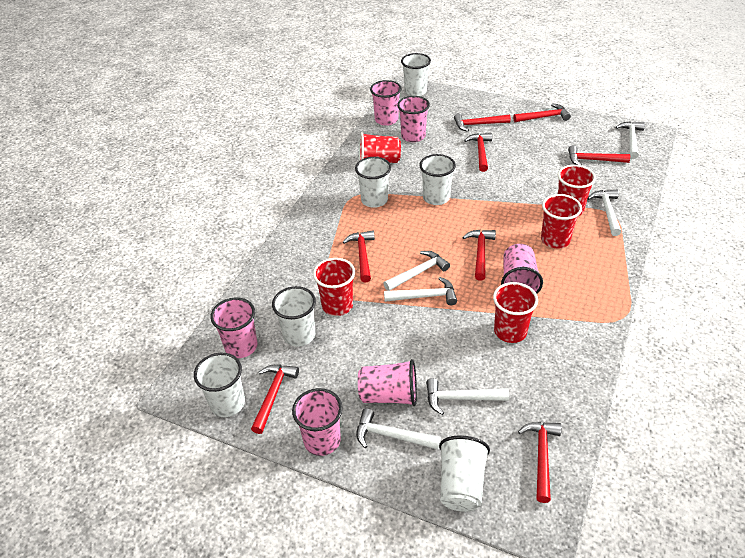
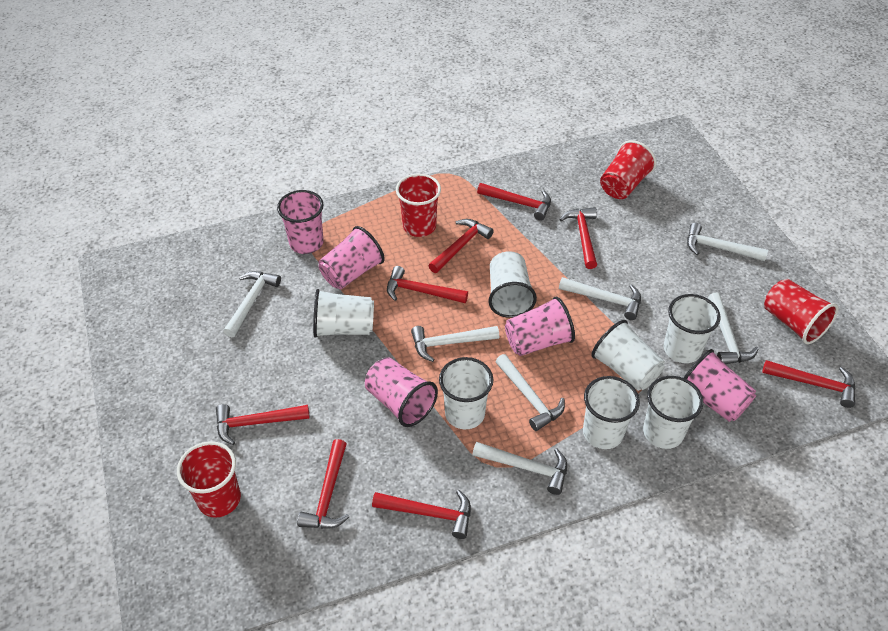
pink cup: 6 -> 5
red cup: 5 -> 4
white cup: 6 -> 7
white hammer: 6 -> 7

